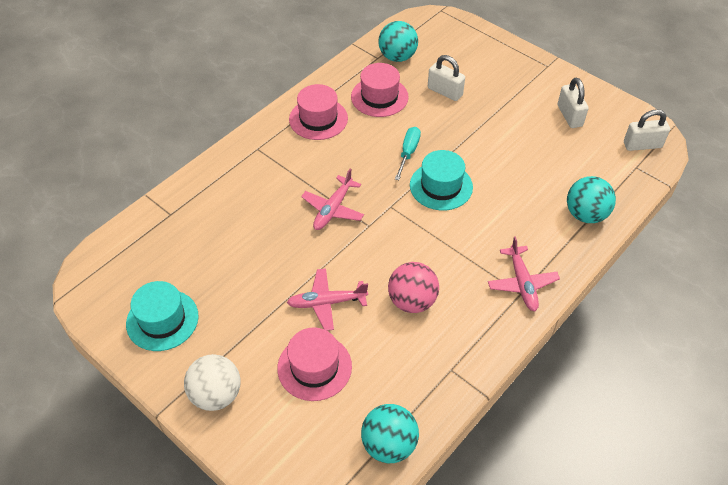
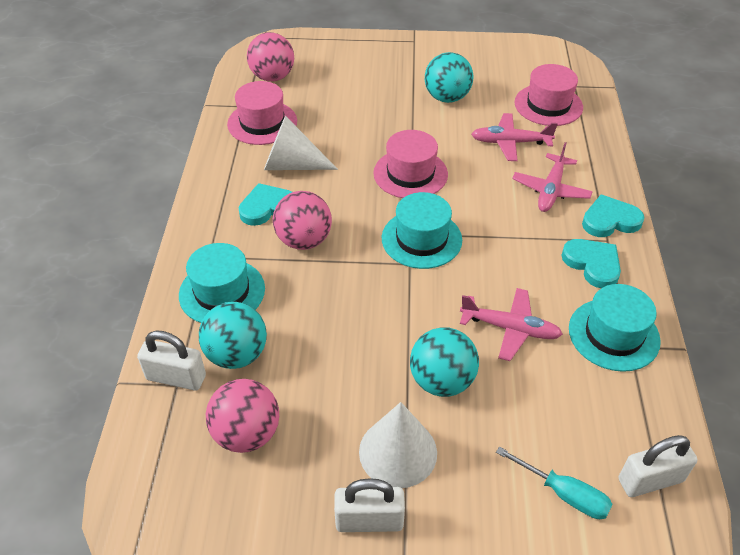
pink ball: 1 -> 3
turquoise hat: 2 -> 3
turquoise heart: 0 -> 3
white ball: 1 -> 0
white cone: 0 -> 2

